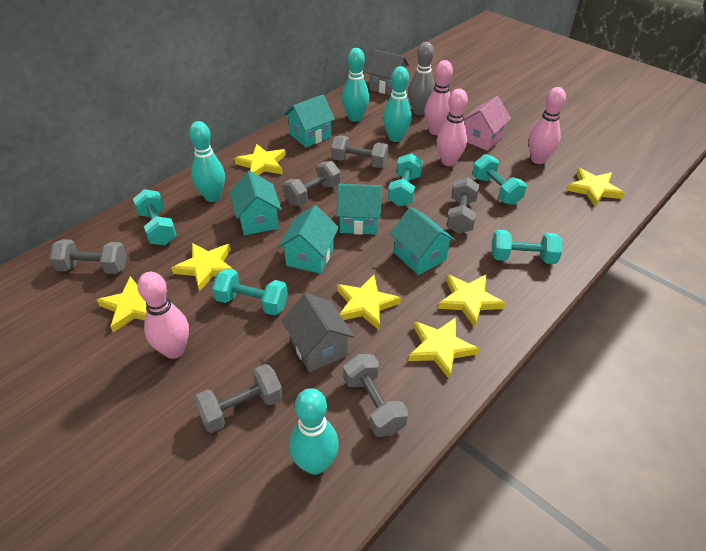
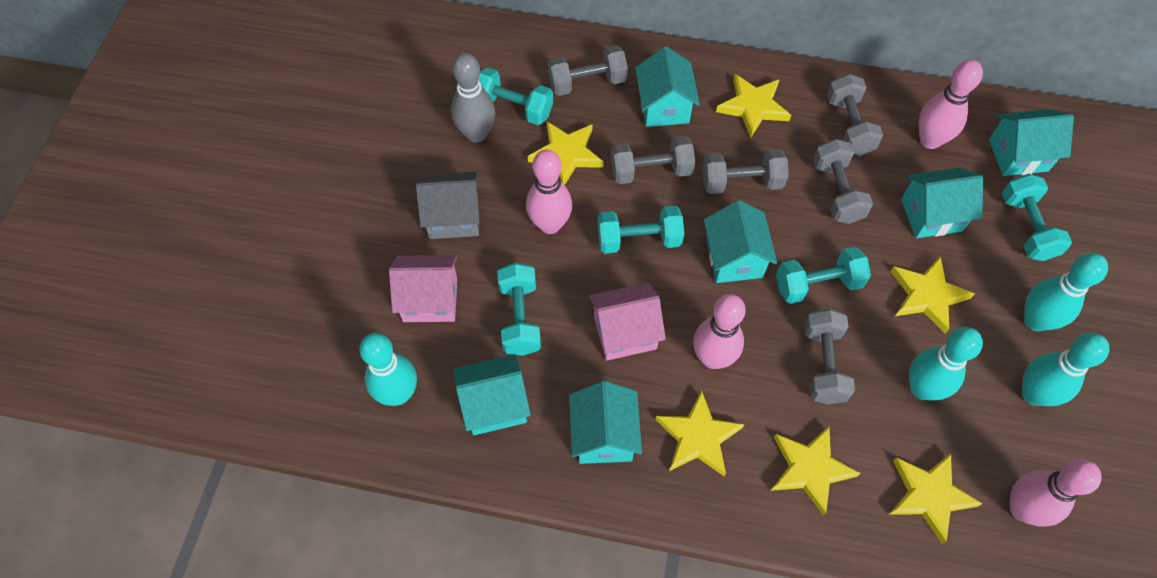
grey house: 2 -> 1
pink house: 1 -> 2
turquoise house: 5 -> 6
yellow star: 7 -> 6

